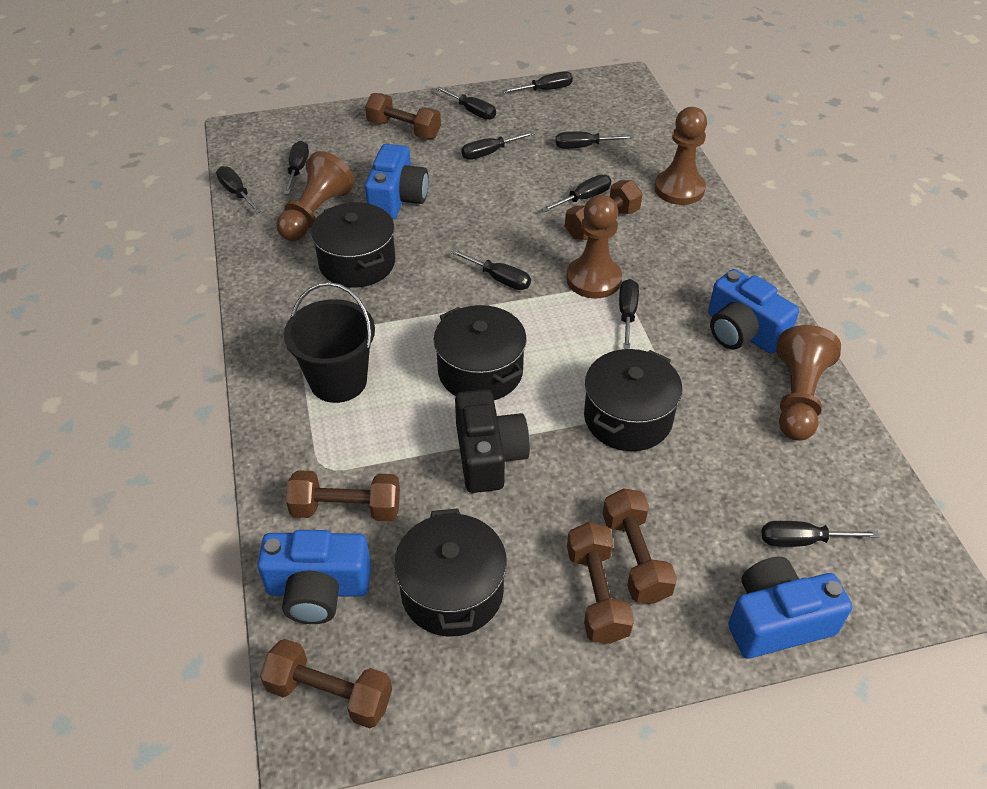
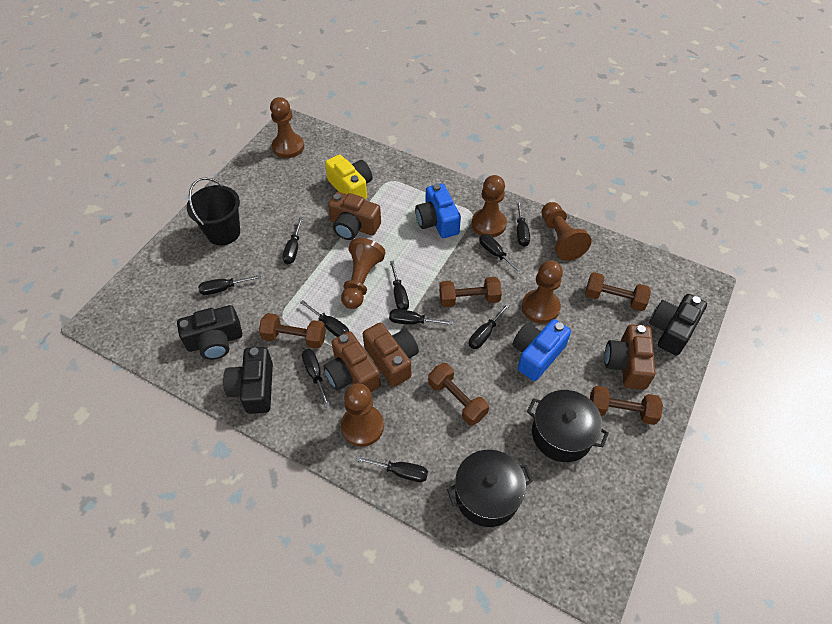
black camera: 1 -> 3
black pot: 4 -> 2
blue camera: 4 -> 2
brown camera: 0 -> 4
brown dumbbell: 6 -> 5
brown pawn: 4 -> 6
yellow camera: 0 -> 1

